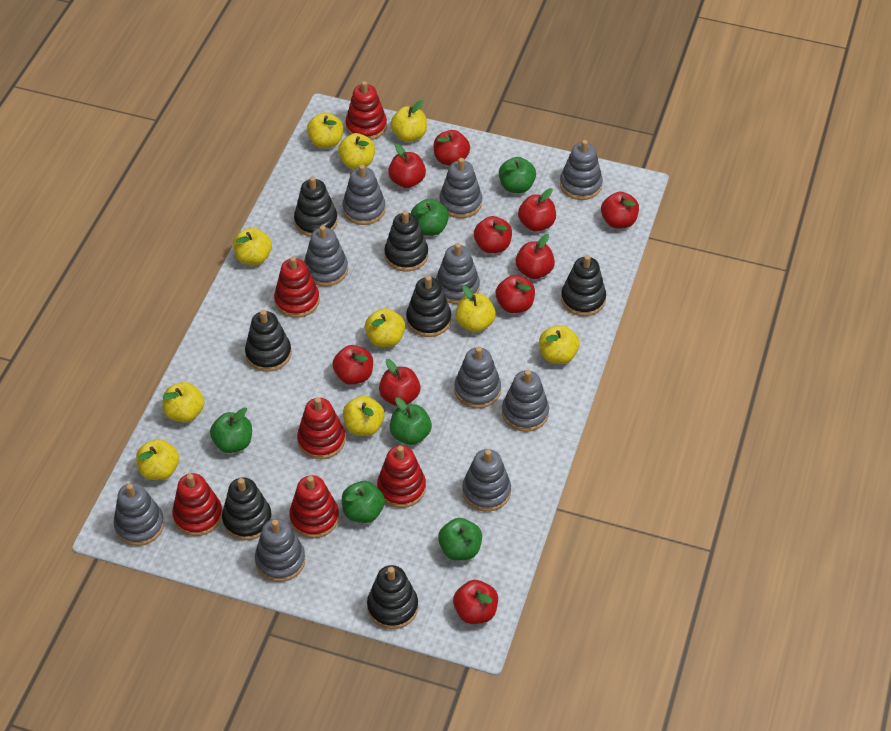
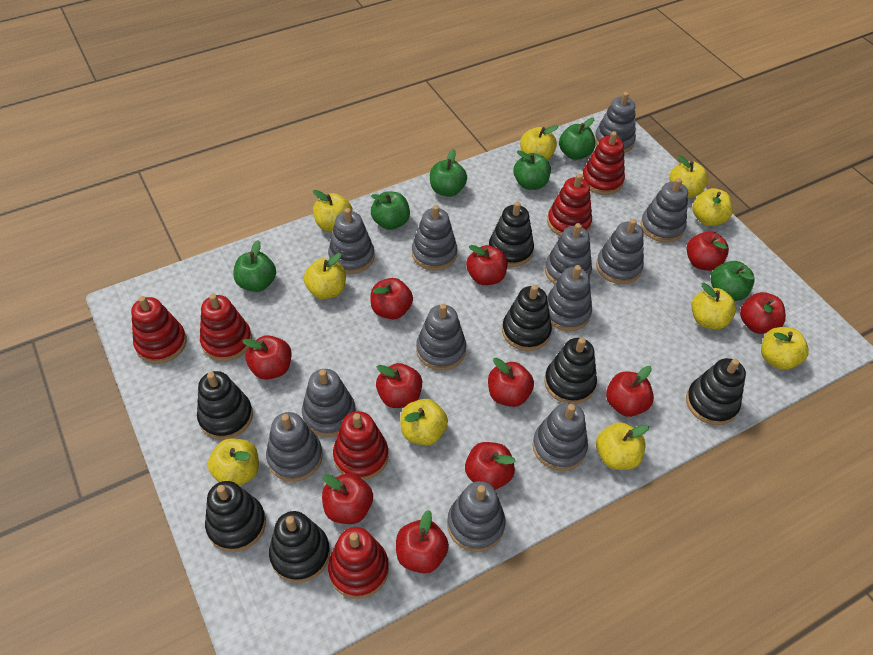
grey stacking toy: 10 -> 12
red apple: 10 -> 11

